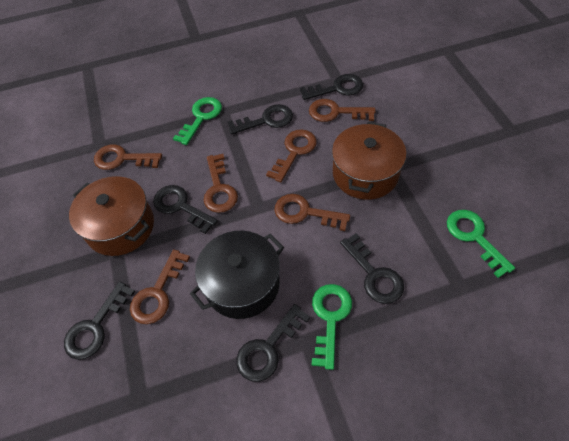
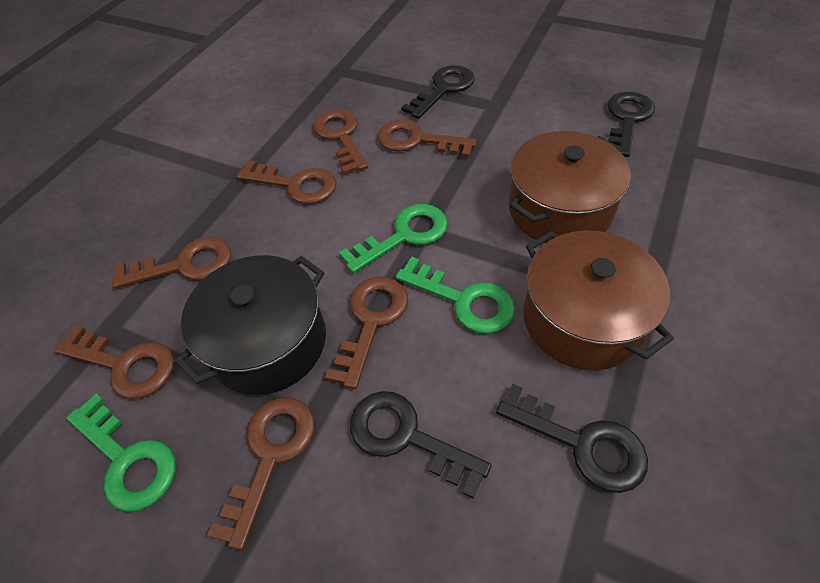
black key: 6 -> 4
brown key: 6 -> 7

